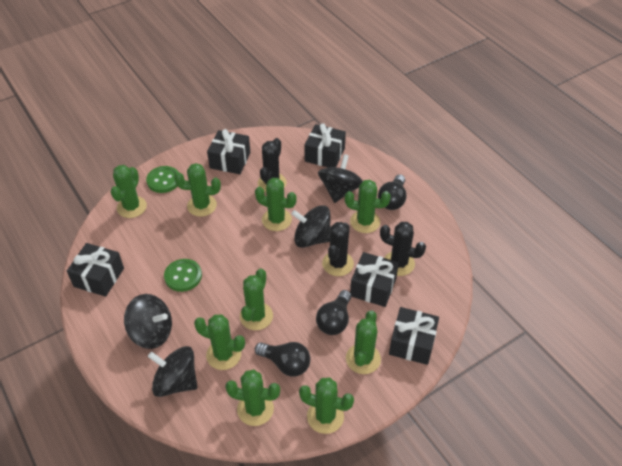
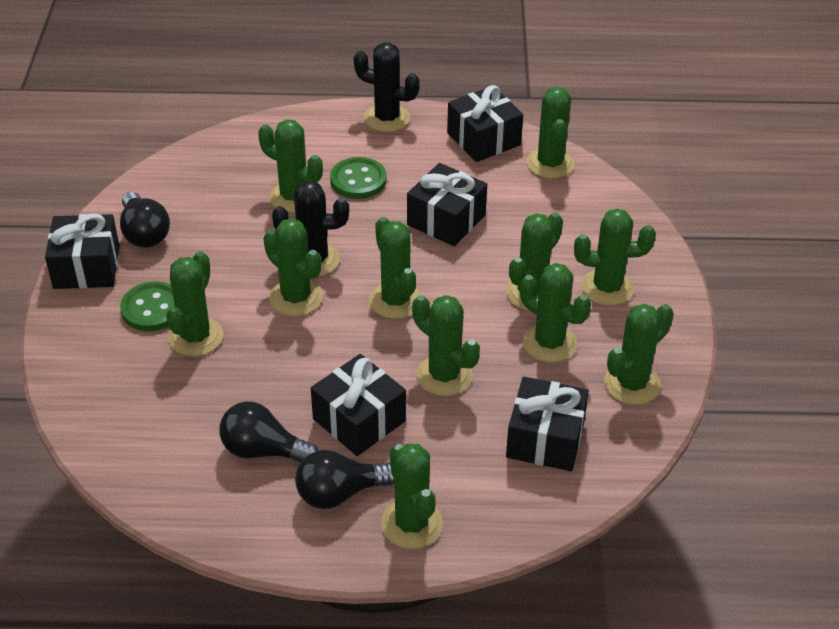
black cactus: 3 -> 2
black spinning top: 4 -> 0
green cactus: 9 -> 11

